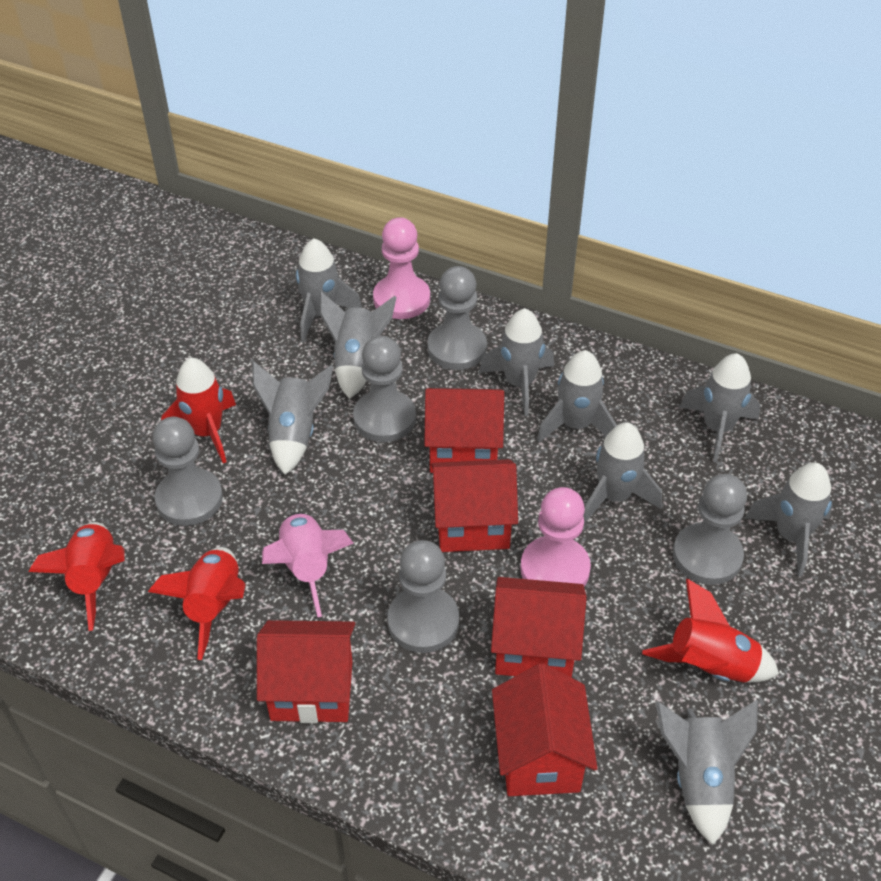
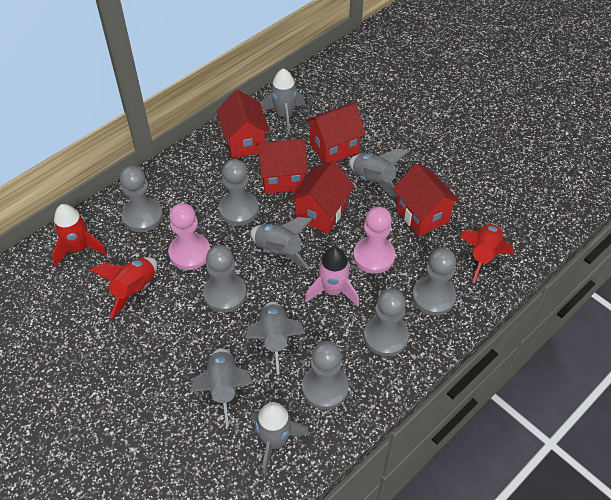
grey pawn: 5 -> 6
grey rocket: 9 -> 6
red rocket: 4 -> 3

